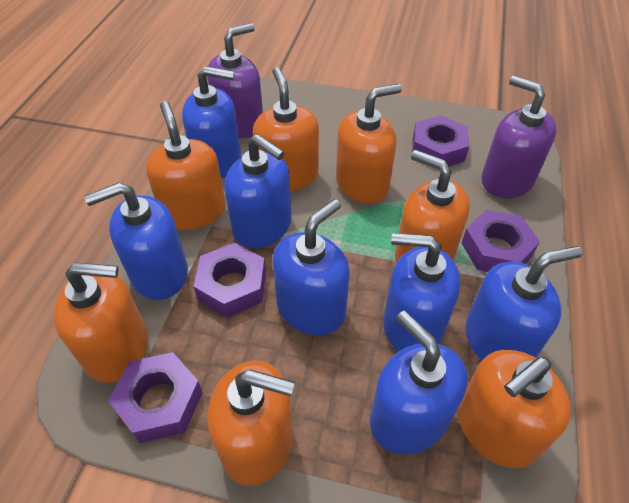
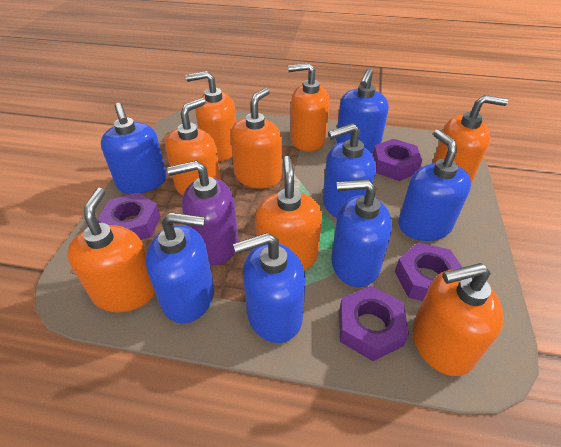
orange soap dispenser: 7 -> 8
purple soap dispenser: 2 -> 1

